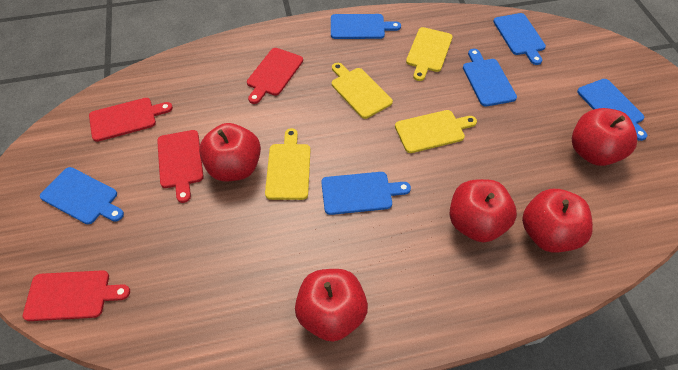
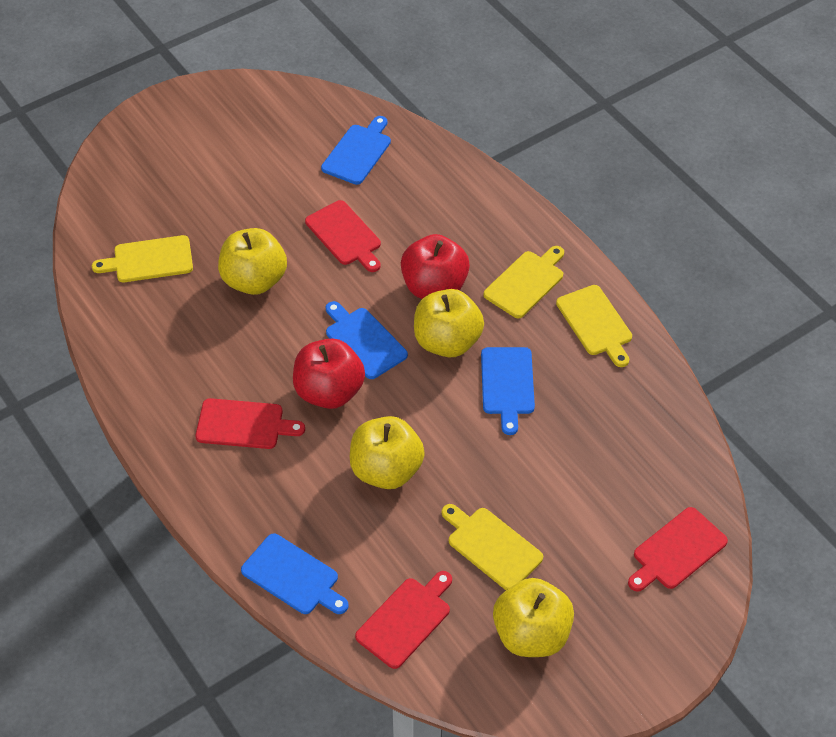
blue cutting board: 6 -> 4
red apple: 5 -> 2
yellow apple: 0 -> 4

